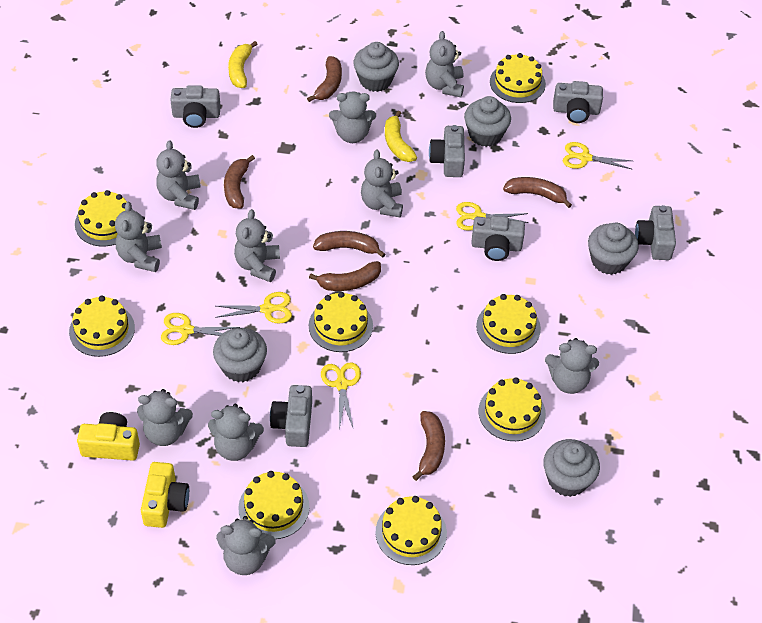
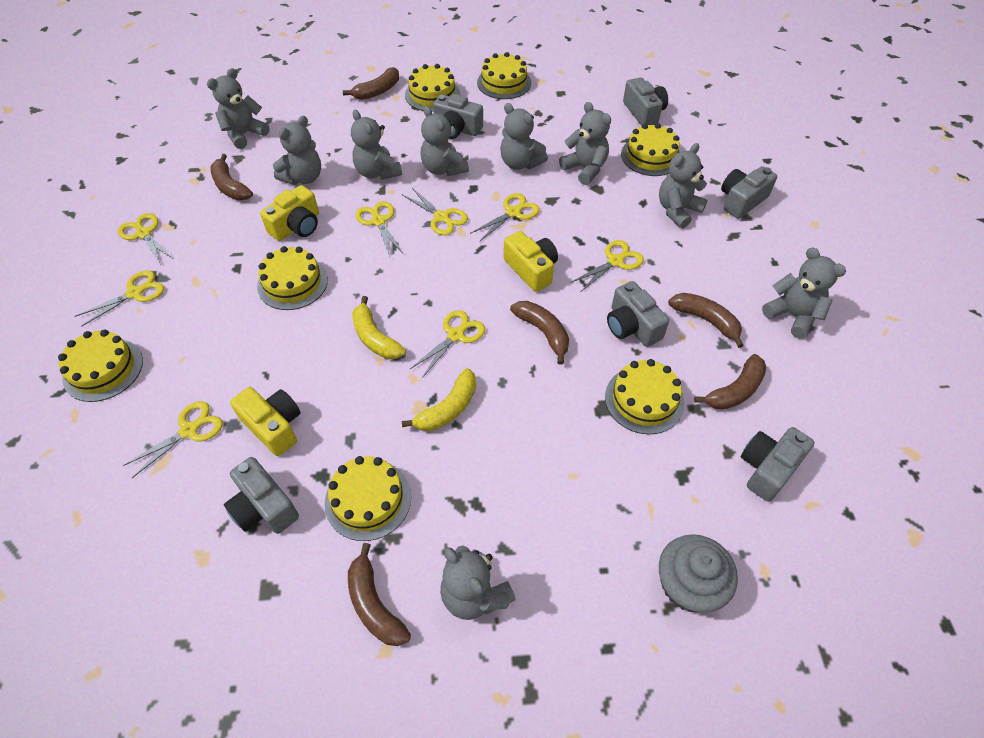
grey cupcake: 5 -> 1
grey teddy bear: 10 -> 9
yellow cake: 8 -> 7
yellow camera: 2 -> 3
yellow scissors: 5 -> 8

